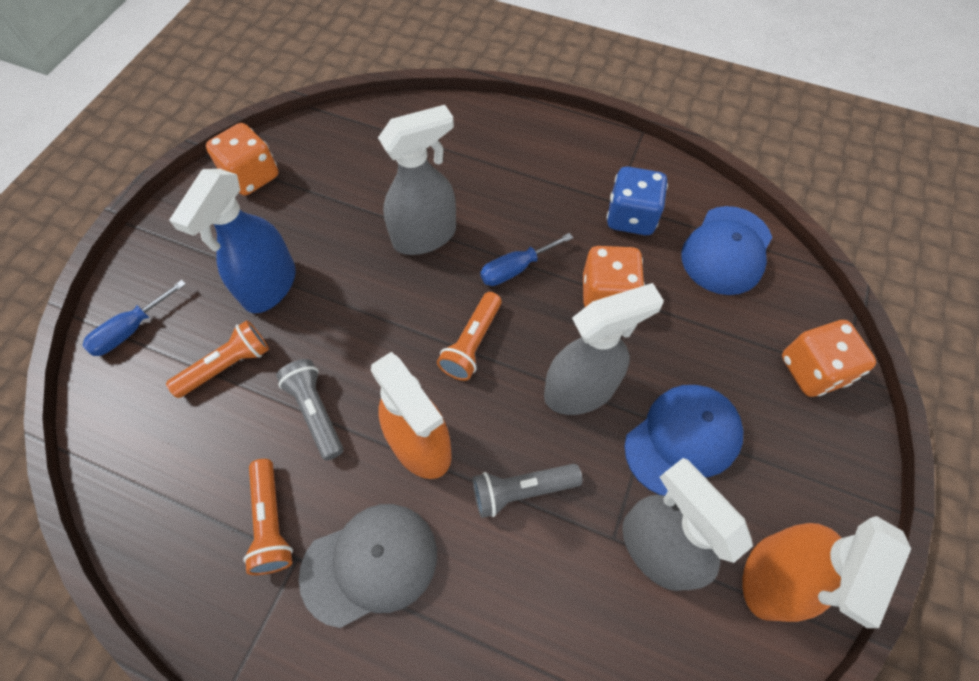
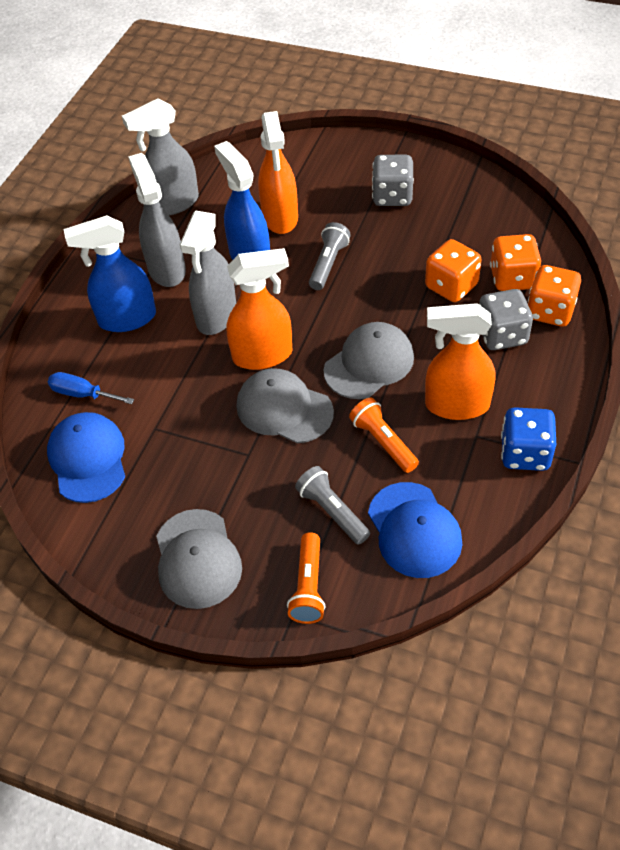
blue screwdriver: 2 -> 1
blue spray bottle: 1 -> 2
grey cap: 1 -> 3
grey dice: 0 -> 2
orange flashlight: 3 -> 2
orange spray bottle: 2 -> 3

